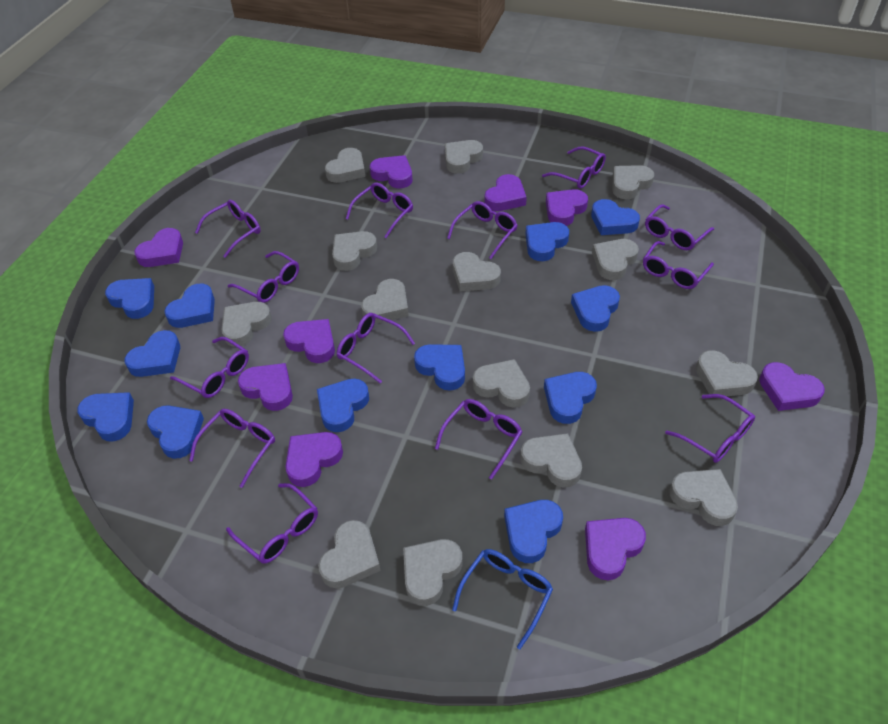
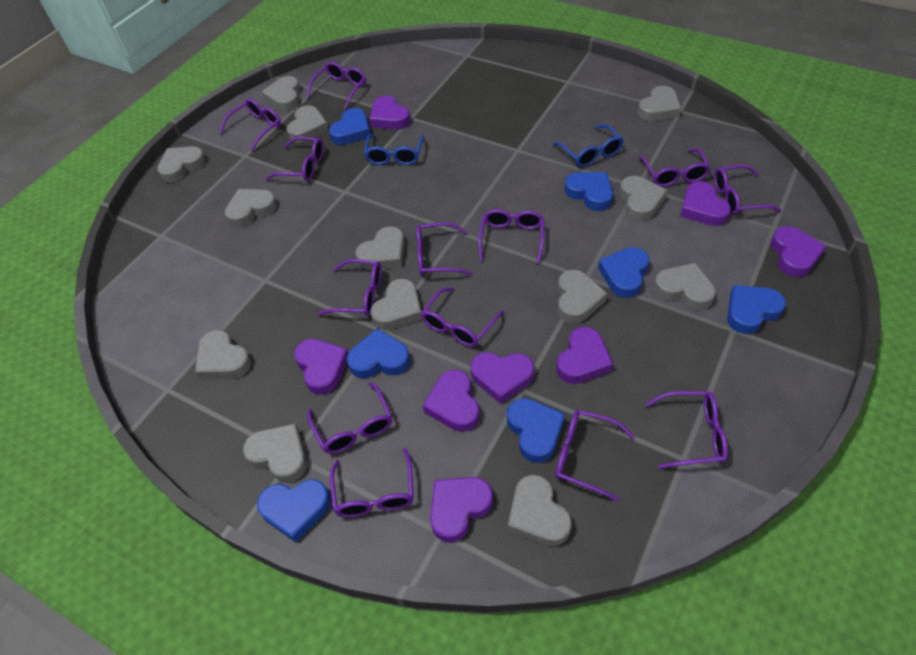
blue glasses: 1 -> 2
blue heart: 12 -> 7
grey heart: 14 -> 13
purple heart: 9 -> 8

